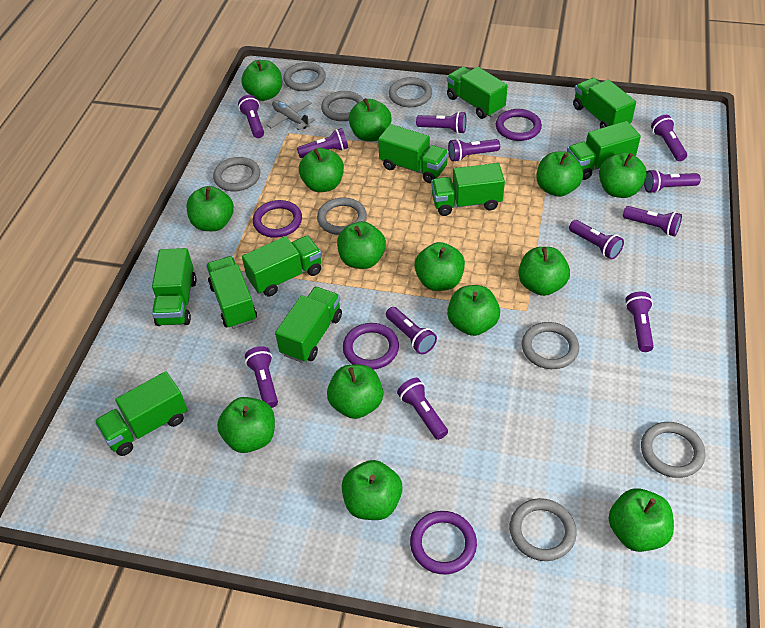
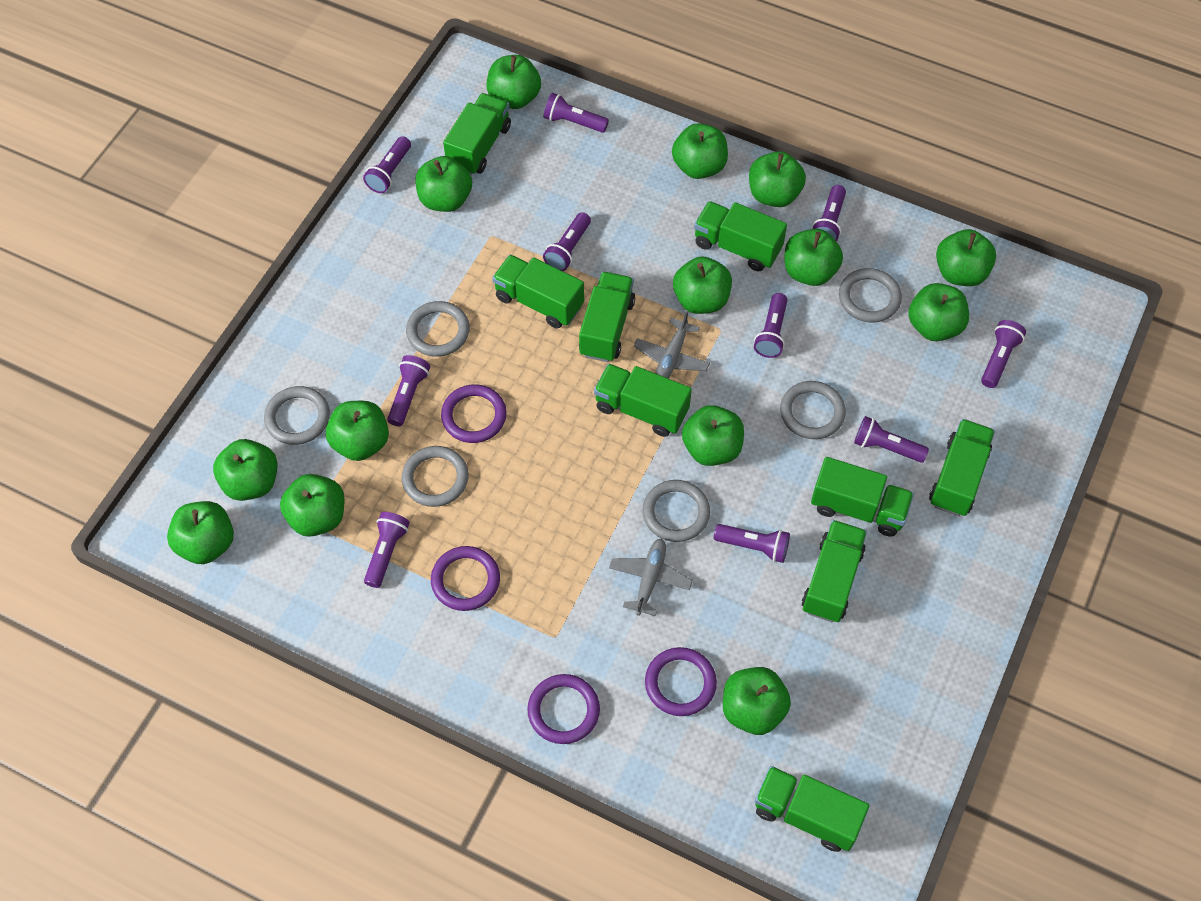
green truck: 10 -> 9
grey plane: 1 -> 2
grey ring: 8 -> 6
purple flashlight: 12 -> 10

